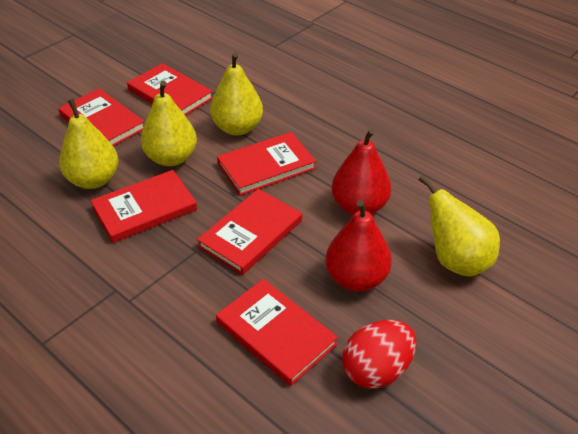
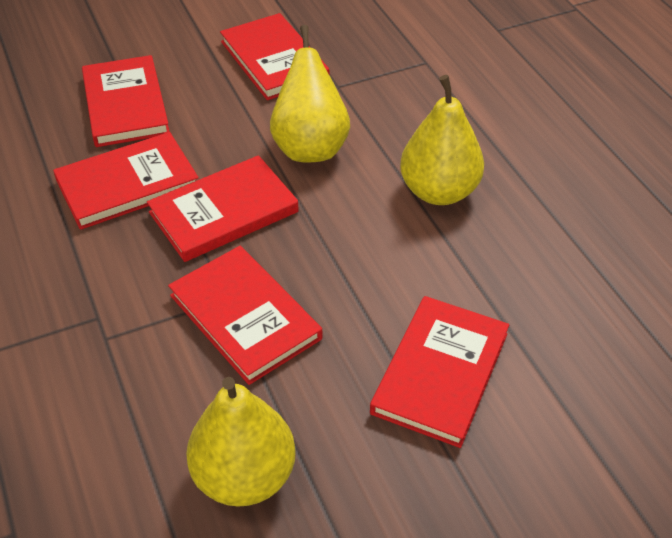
red egg: 1 -> 0
red pear: 2 -> 0
yellow pear: 4 -> 3

